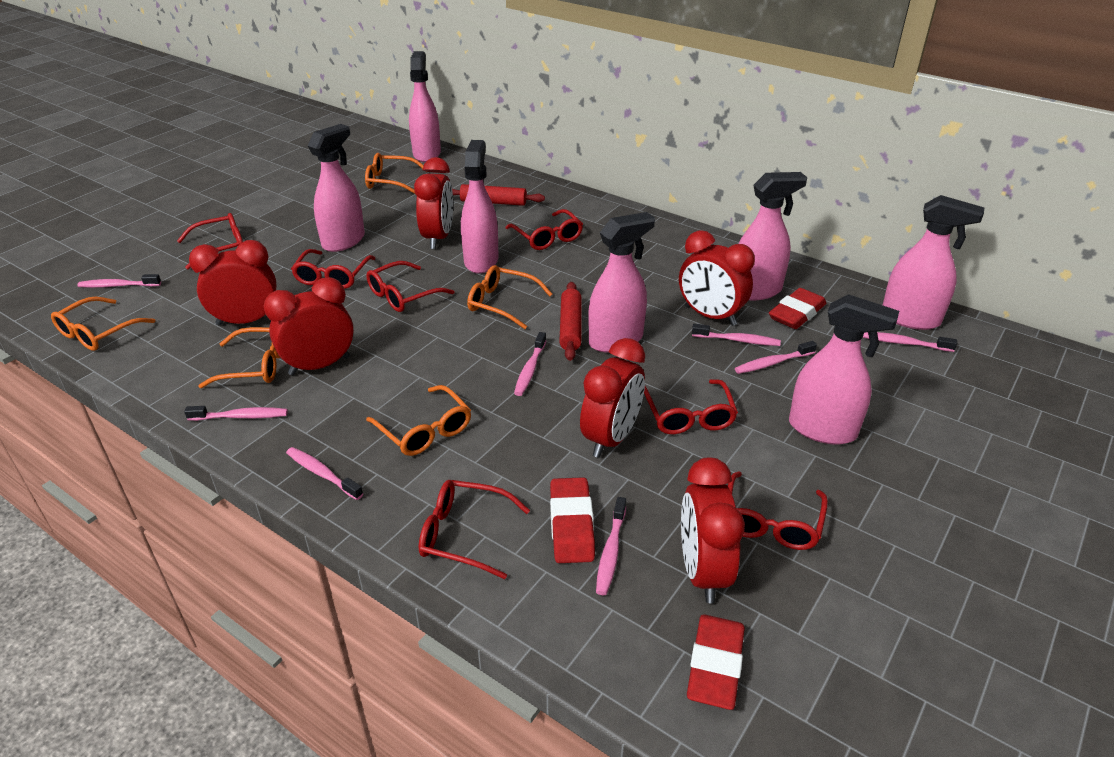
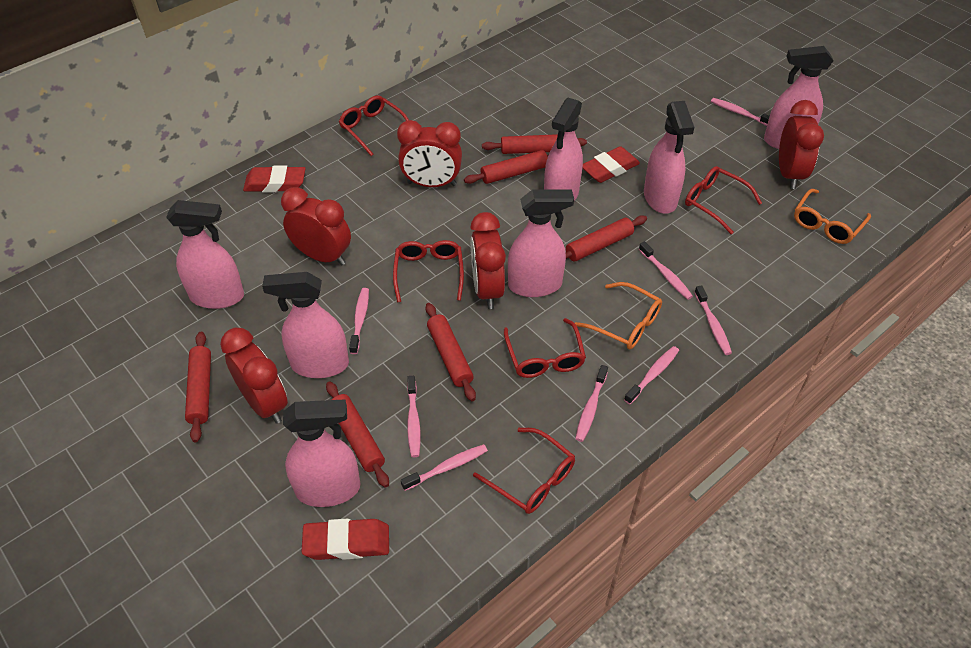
orange glasses: 5 -> 2
red clock: 6 -> 5
red glasses: 7 -> 5
red rolling pin: 2 -> 6

